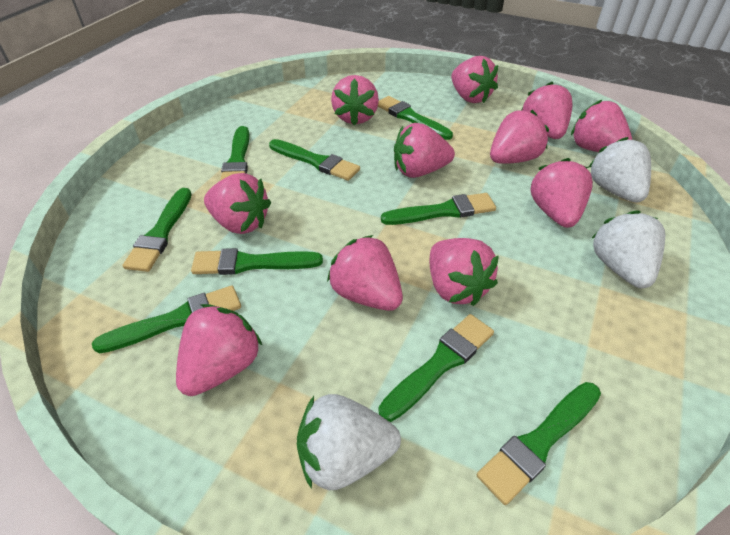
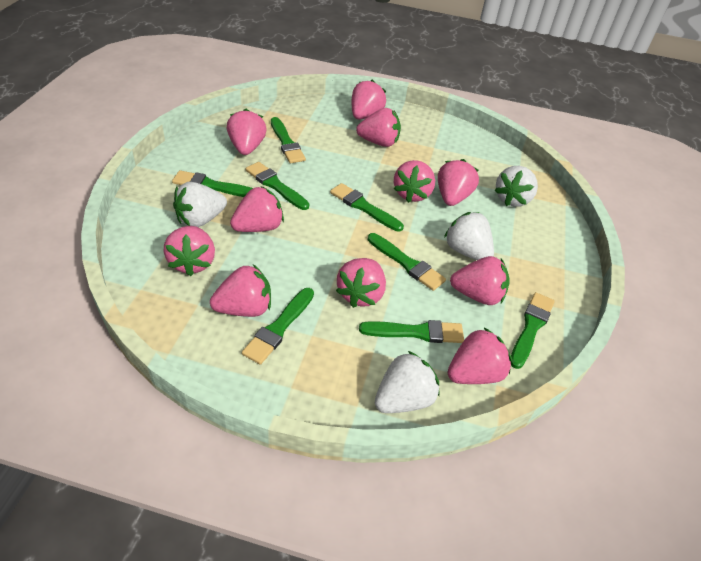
green brush: 9 -> 8
white strawberry: 3 -> 4

